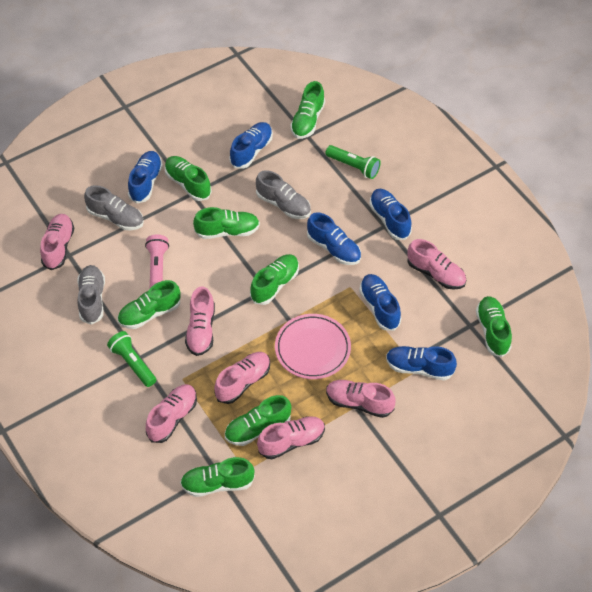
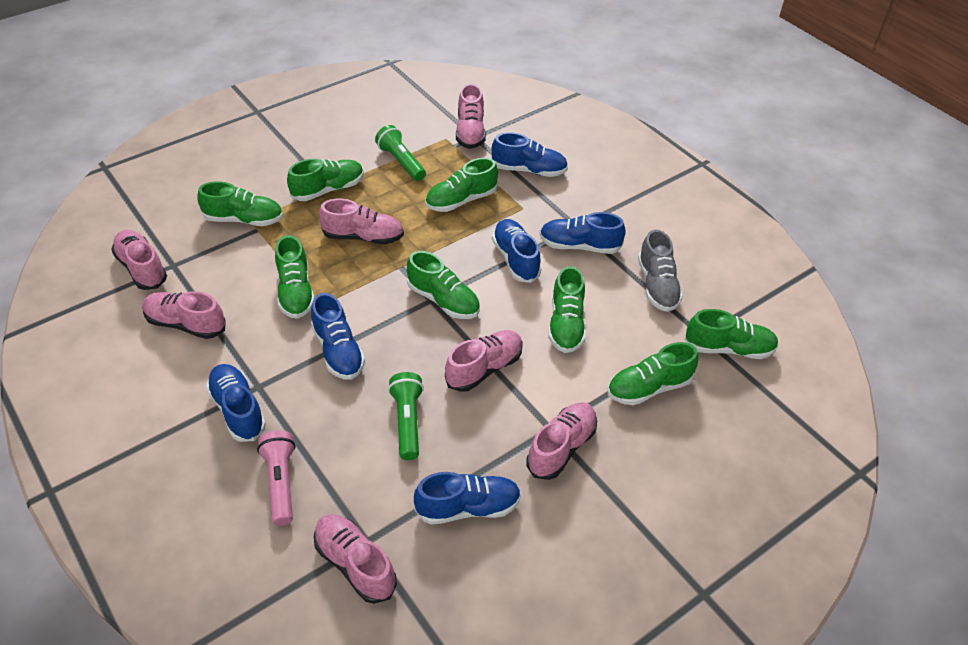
grey shoe: 3 -> 1
pink plate: 1 -> 0

